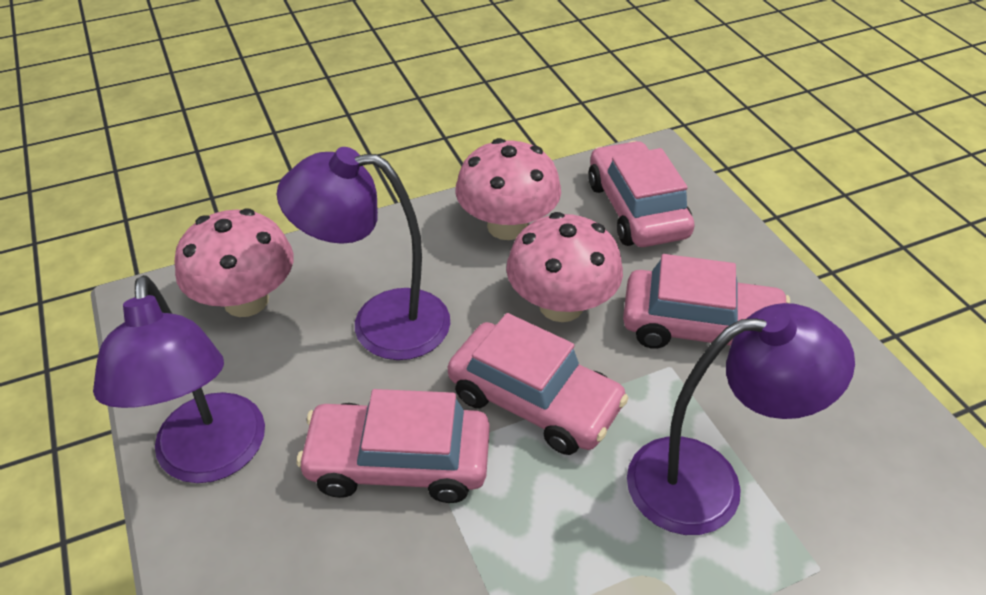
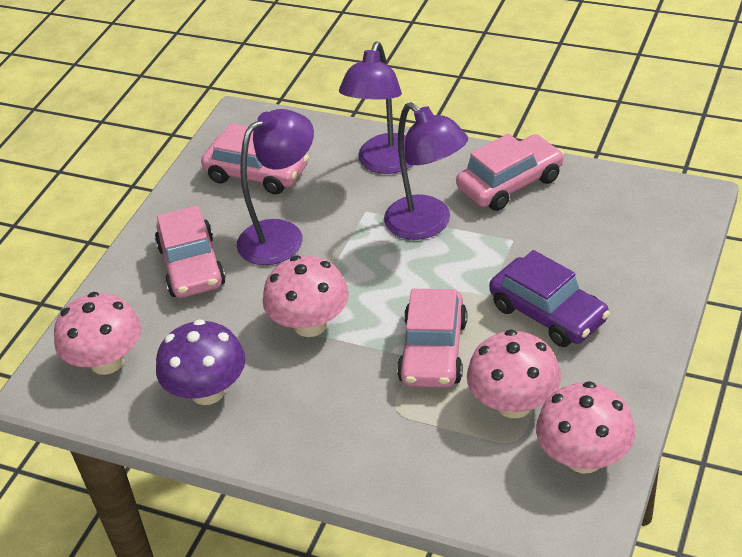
pink mushroom: 3 -> 4
purple car: 0 -> 1
purple mushroom: 0 -> 1

